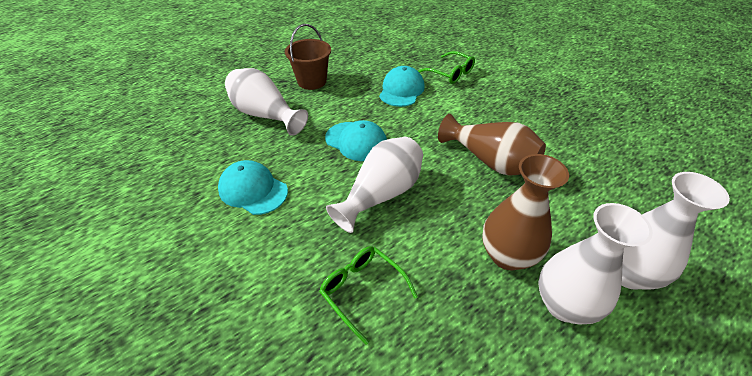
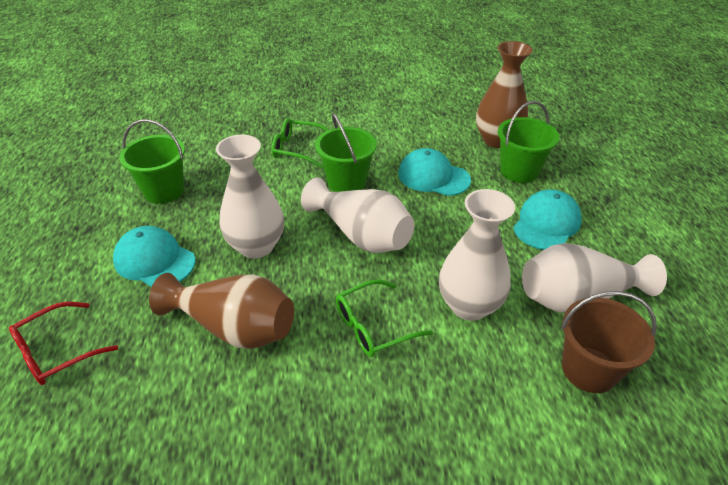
green bucket: 0 -> 3
red glasses: 0 -> 1

